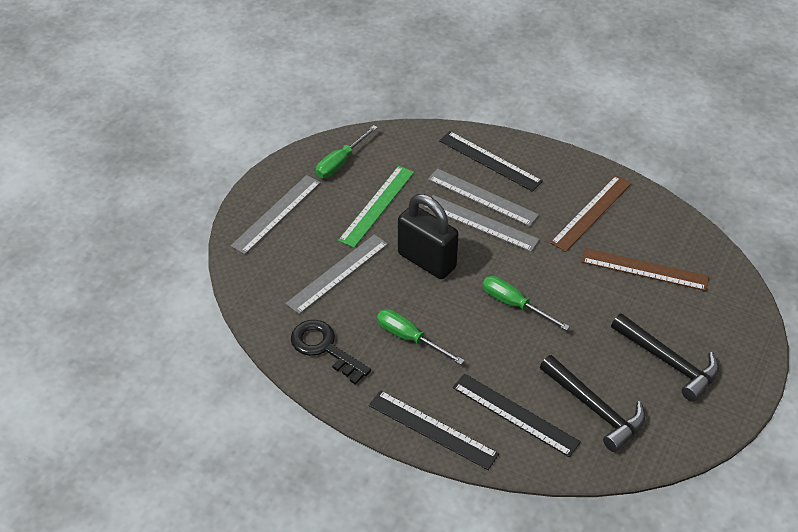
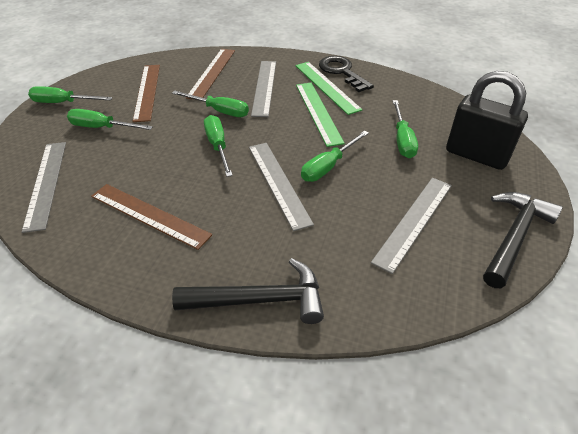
black ruler: 3 -> 0
brown ruler: 2 -> 3
green ruler: 1 -> 2
green screwdriver: 3 -> 6

